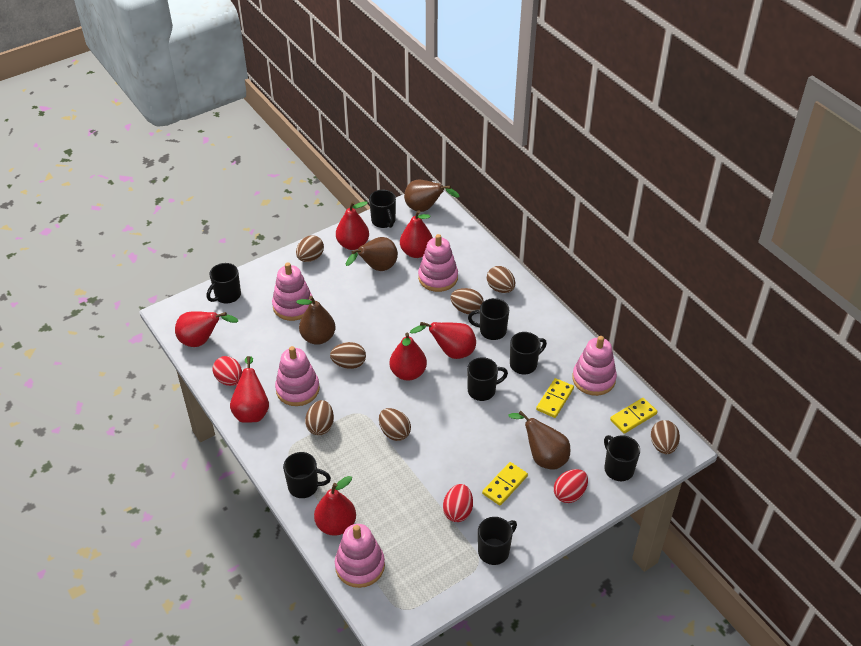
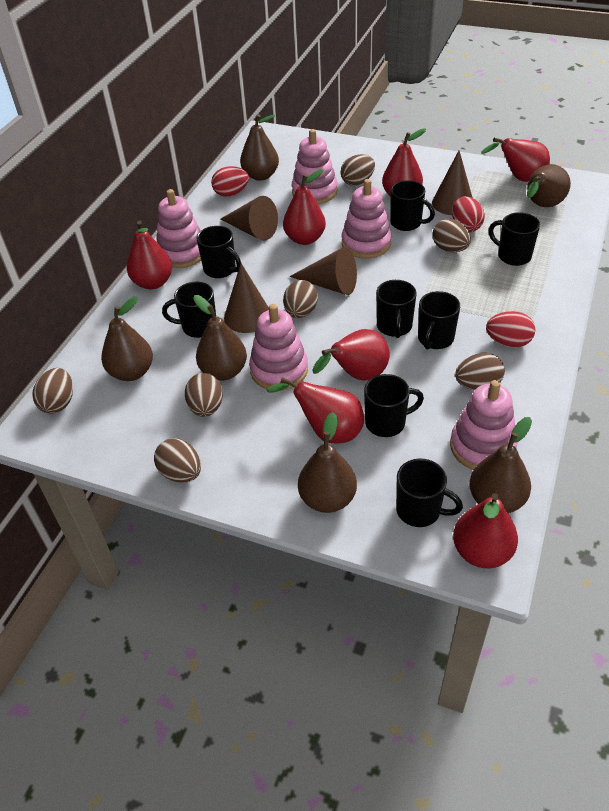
brown cone: 0 -> 4
brown pear: 4 -> 6
yellow domino: 3 -> 0

